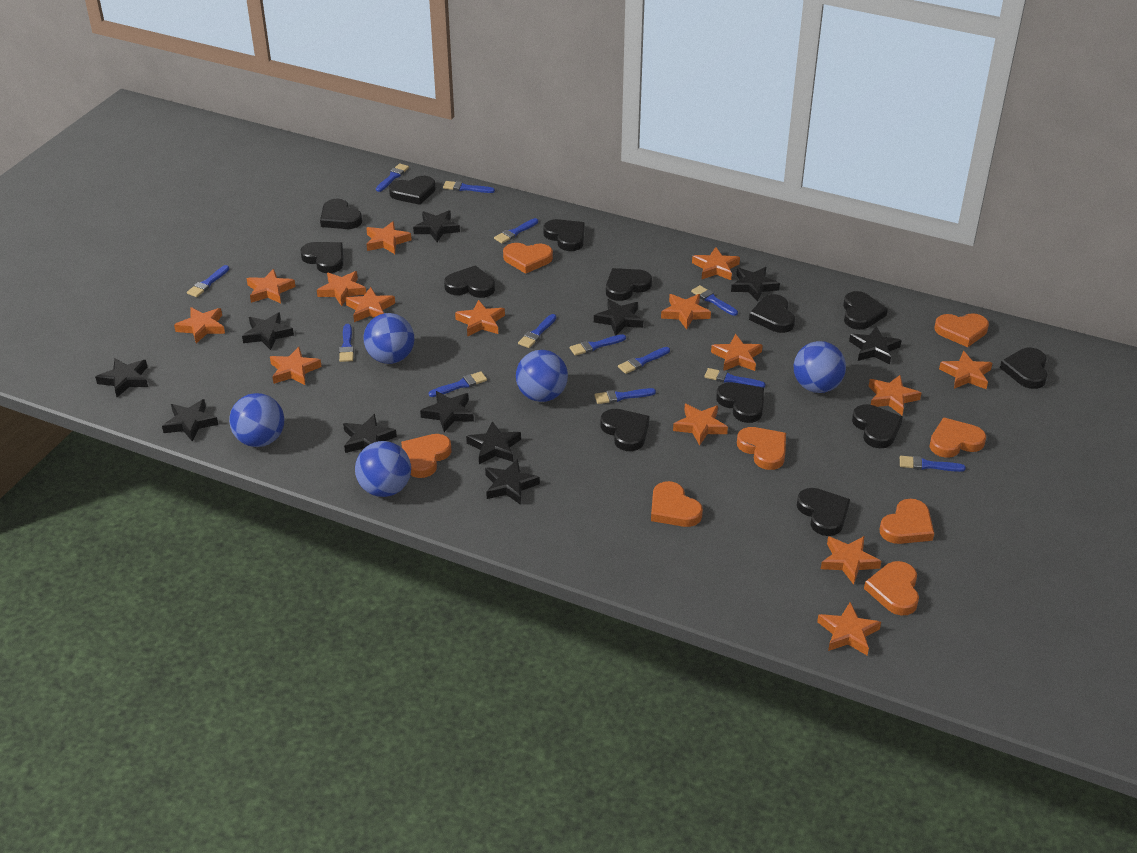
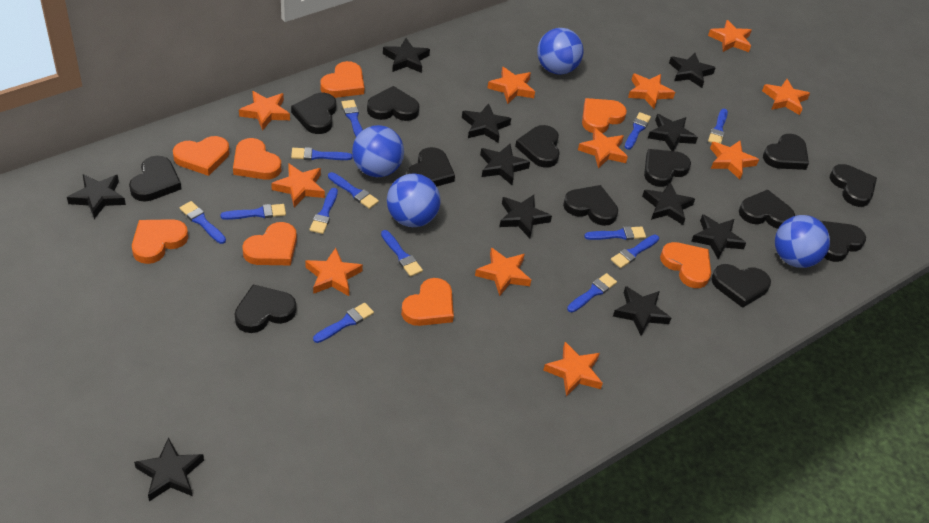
blue ball: 5 -> 4
orange star: 15 -> 11

